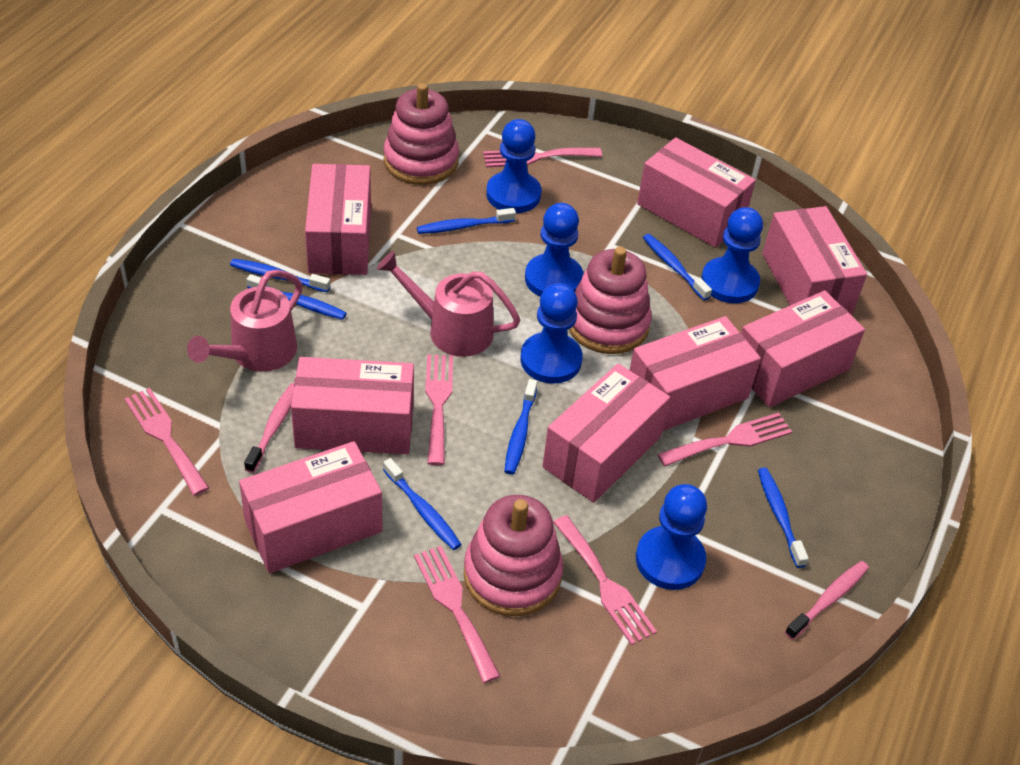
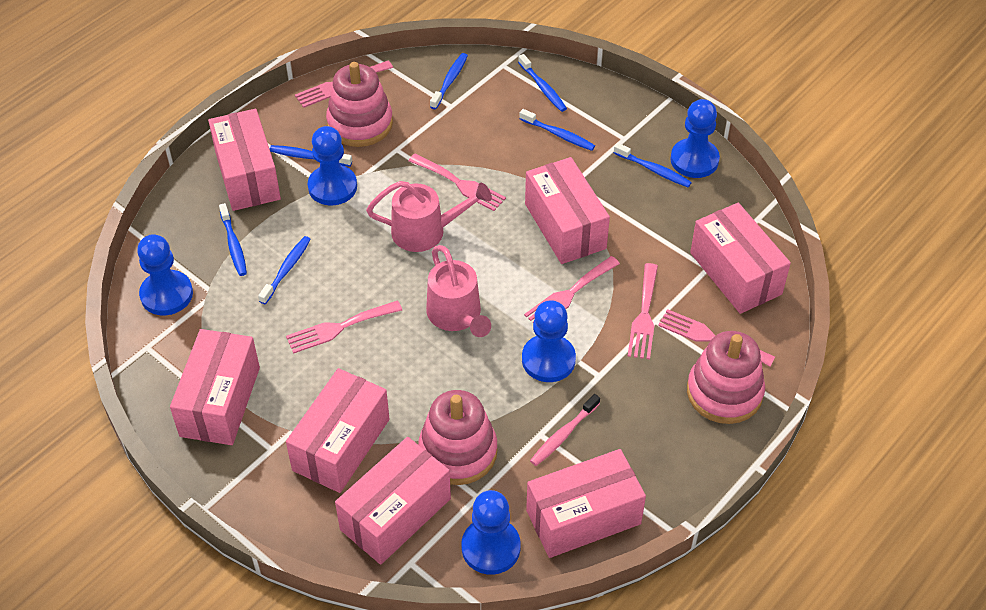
pink box: 8 -> 7
pink toothbrush: 2 -> 1

